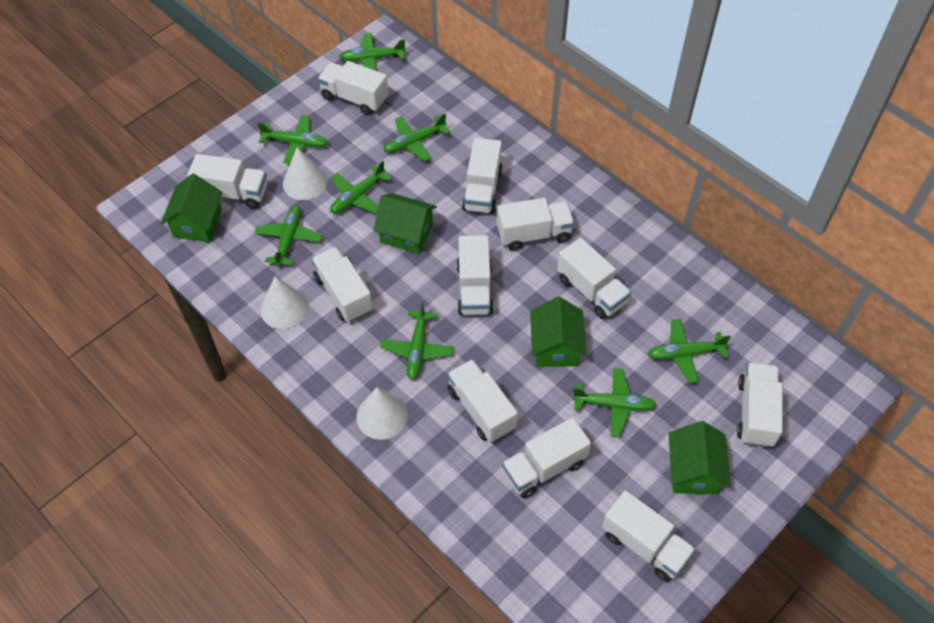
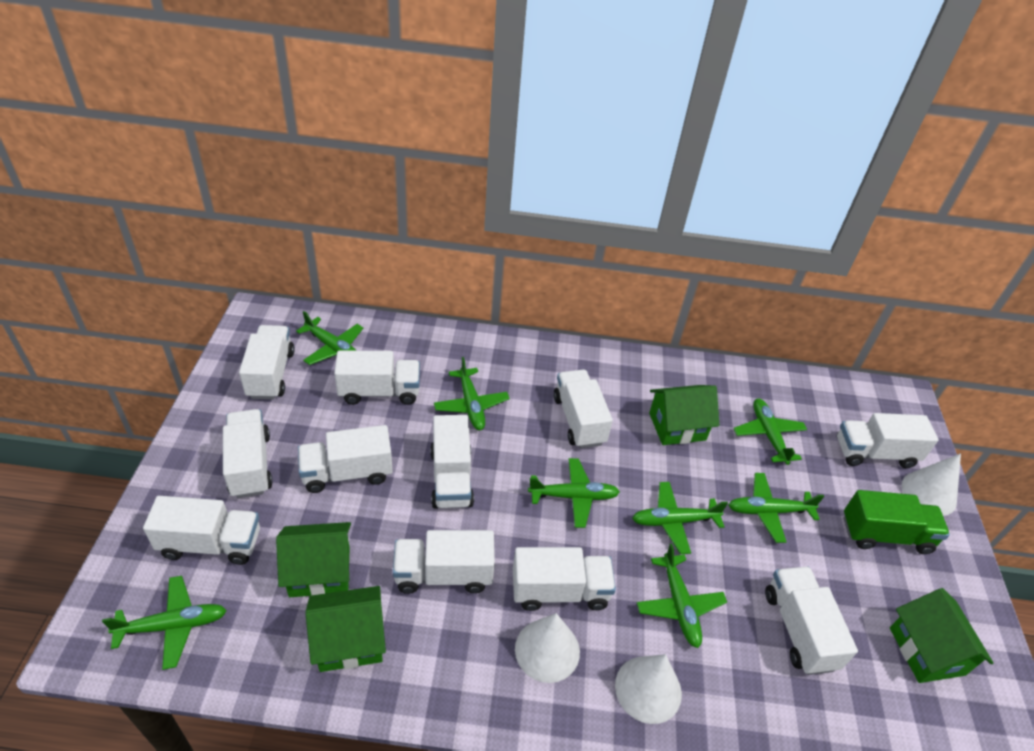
green truck: 0 -> 1

